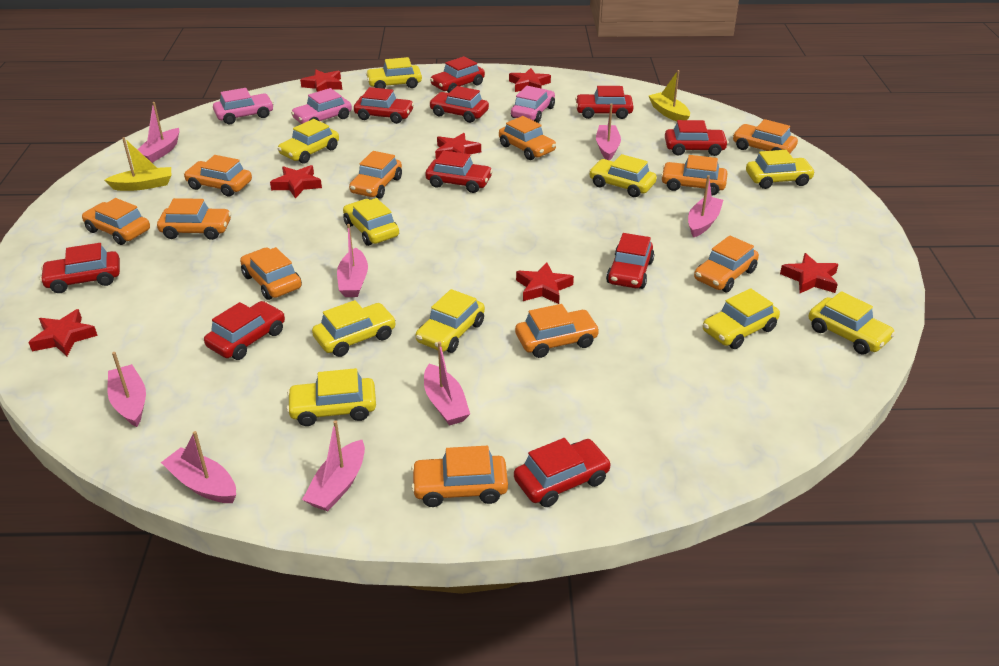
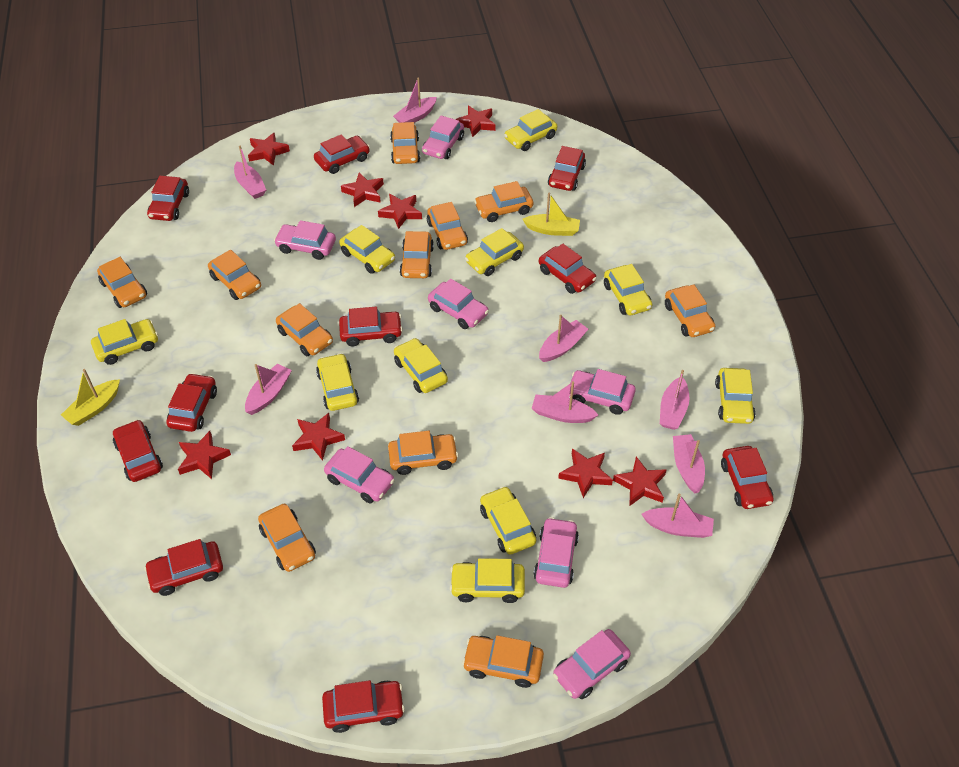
pink car: 3 -> 7
red star: 7 -> 8

